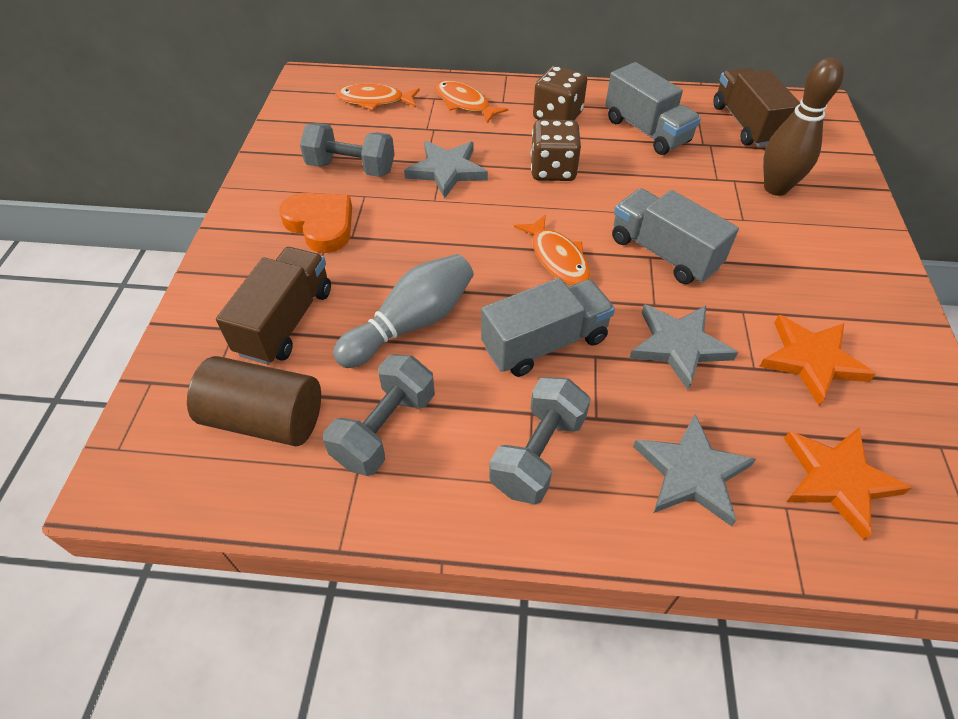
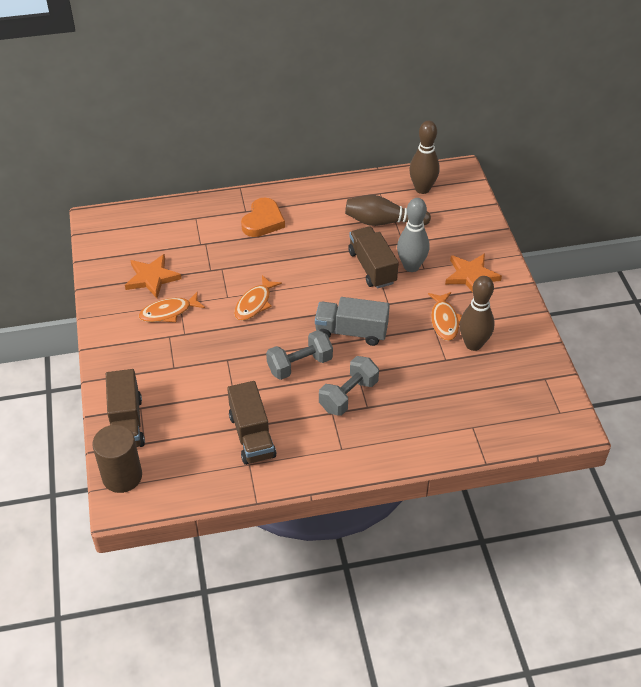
brown bowling pin: 1 -> 3
brown dice: 2 -> 0
brown truck: 2 -> 3
grey dumbbell: 3 -> 2
grey star: 3 -> 0
grey truck: 3 -> 1

